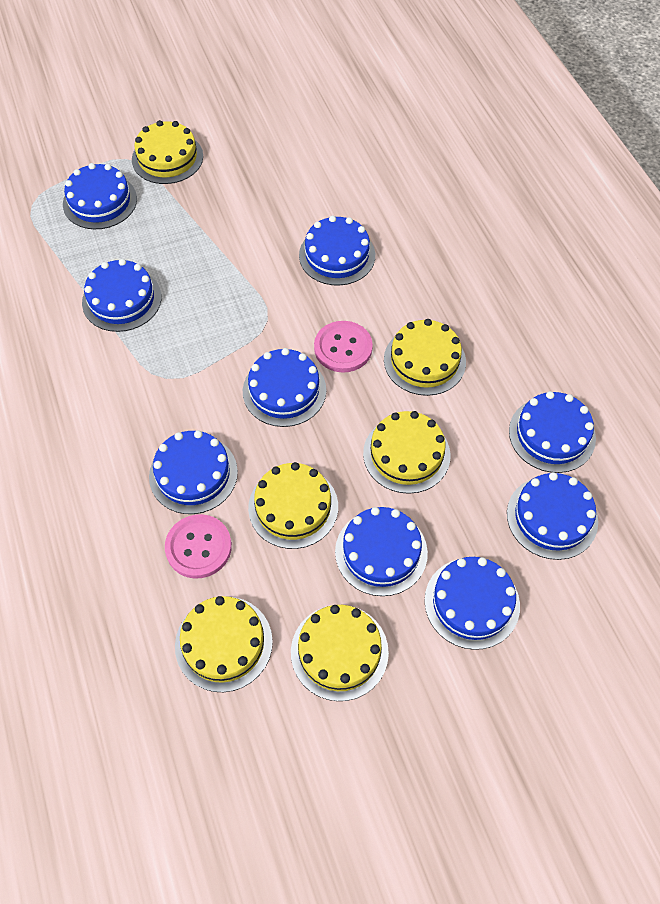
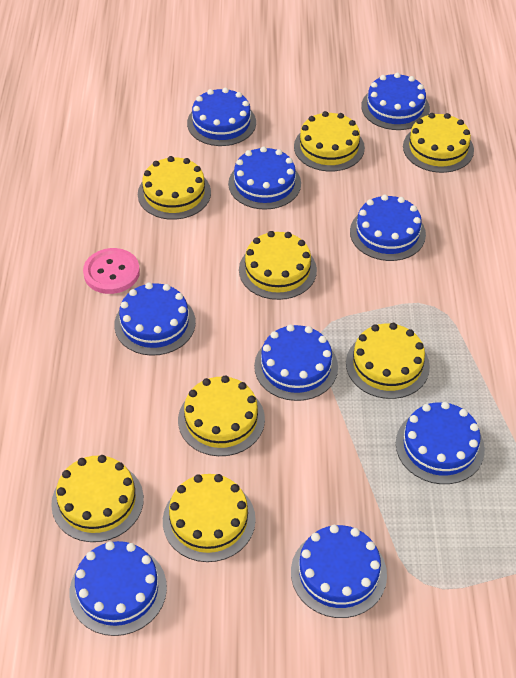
pink button: 2 -> 1
yellow cake: 6 -> 8

